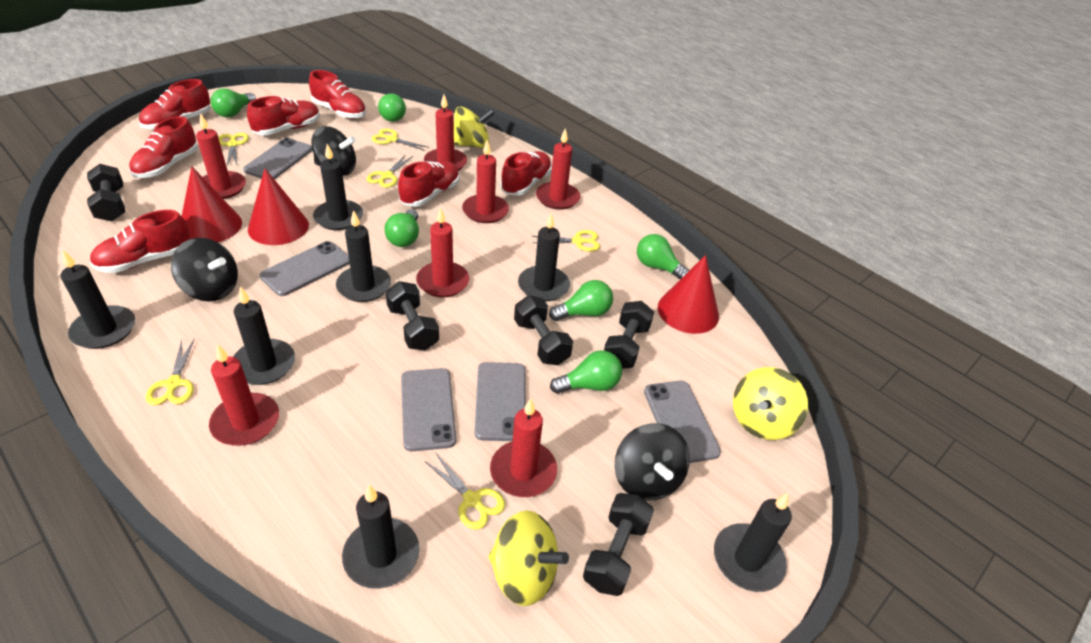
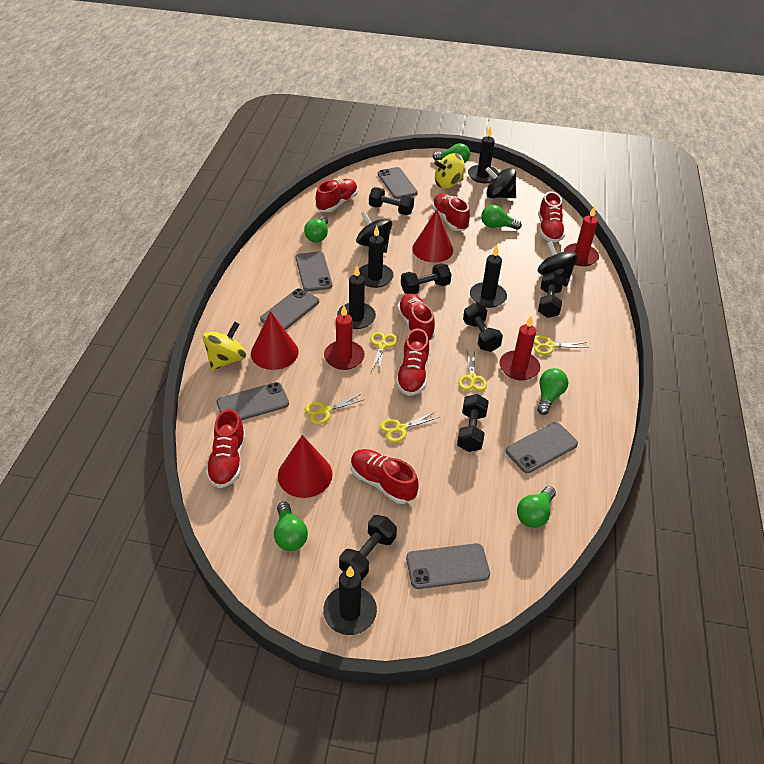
black candle: 7 -> 5
black dumbbell: 5 -> 6
grey phone: 5 -> 6
red candle: 7 -> 3
yellow scissors: 6 -> 5
yellow spinning top: 3 -> 2

